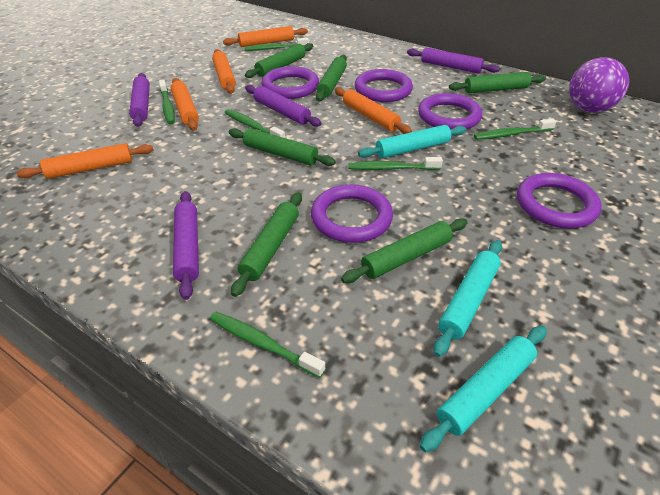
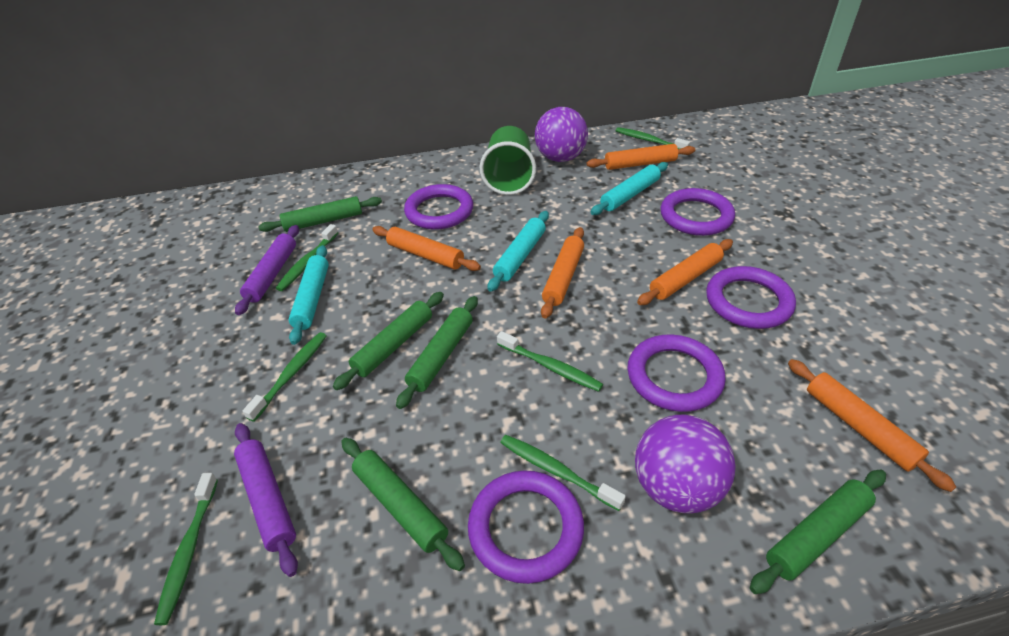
green cup: 0 -> 1
green rolling pin: 6 -> 5
purple ball: 1 -> 2
purple rolling pin: 4 -> 2

